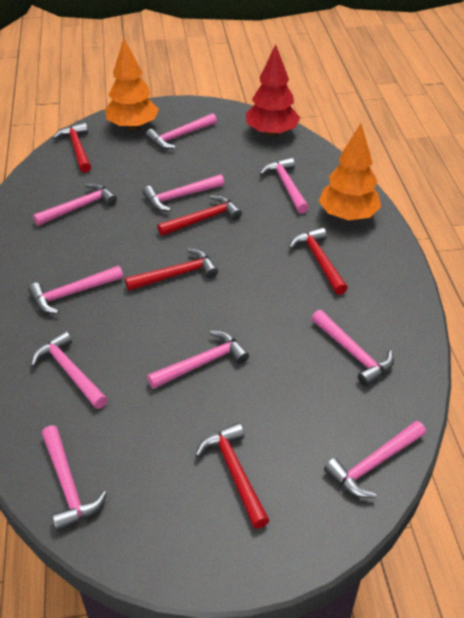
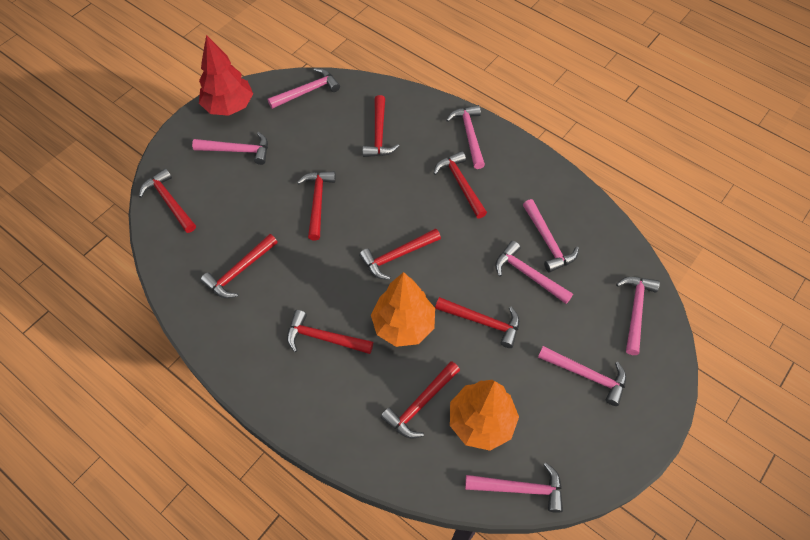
pink hammer: 10 -> 8
red hammer: 5 -> 9

